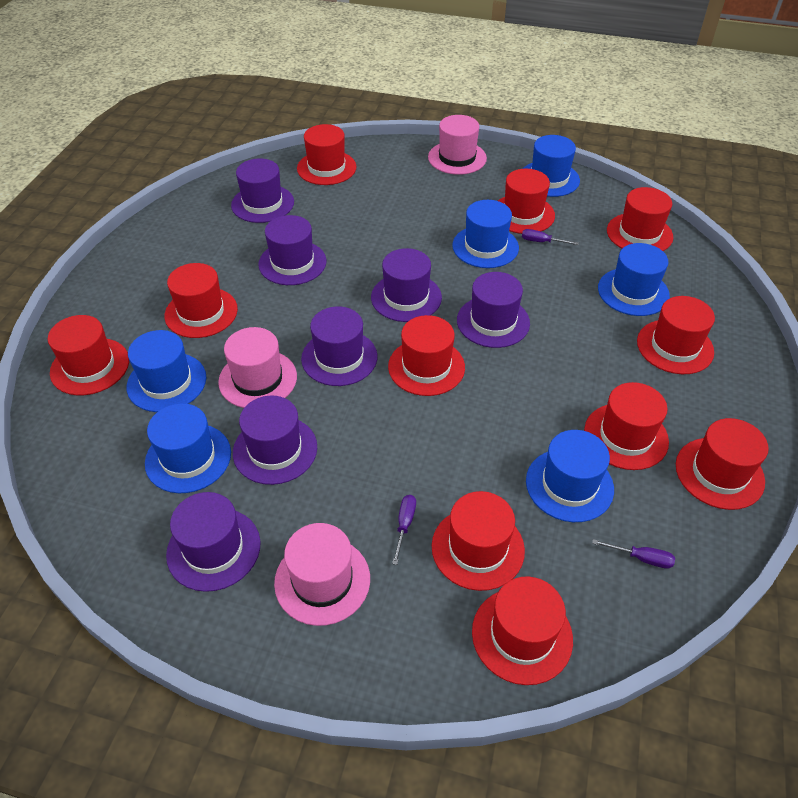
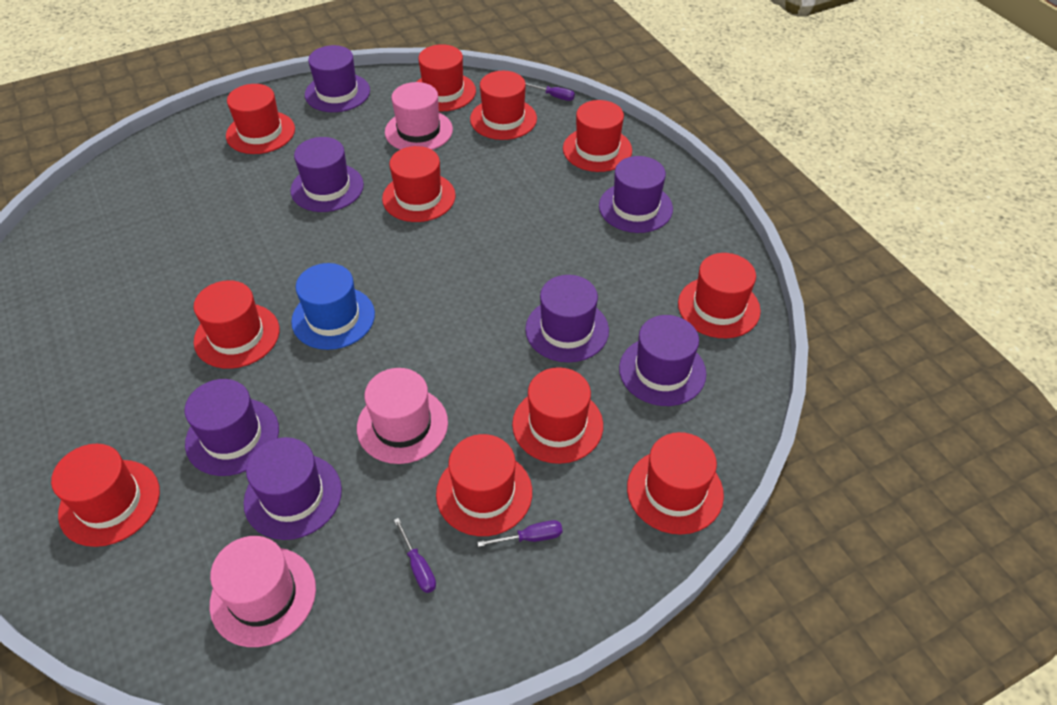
blue hat: 6 -> 1

